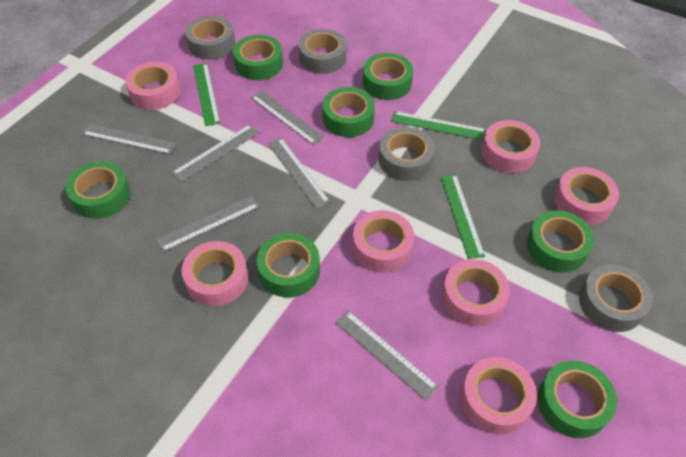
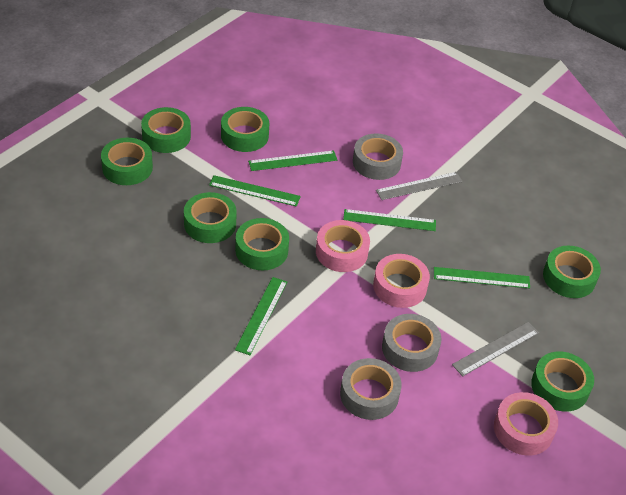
green ruler: 3 -> 5
grey ruler: 6 -> 2
grey tape: 4 -> 3
pink tape: 7 -> 3

